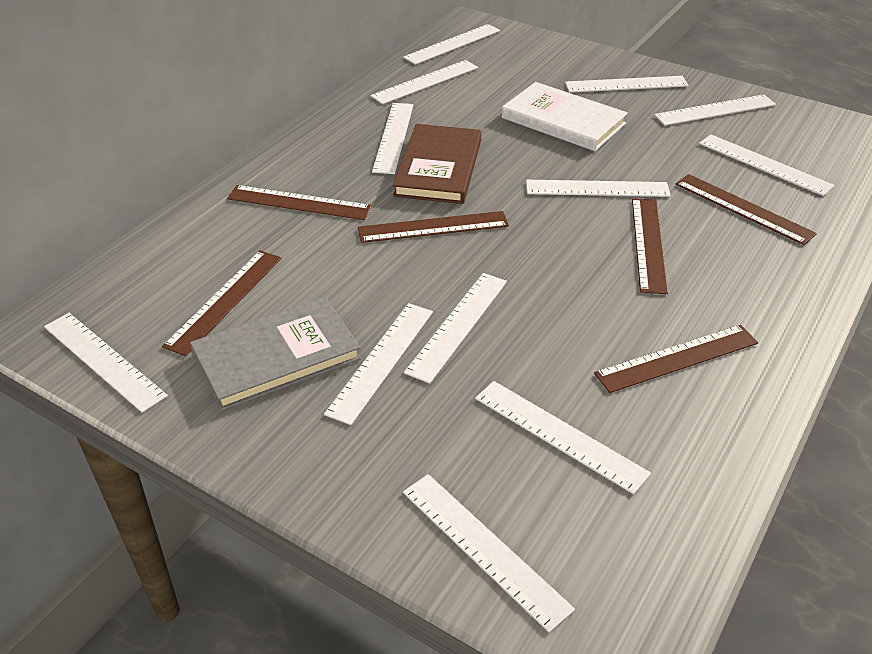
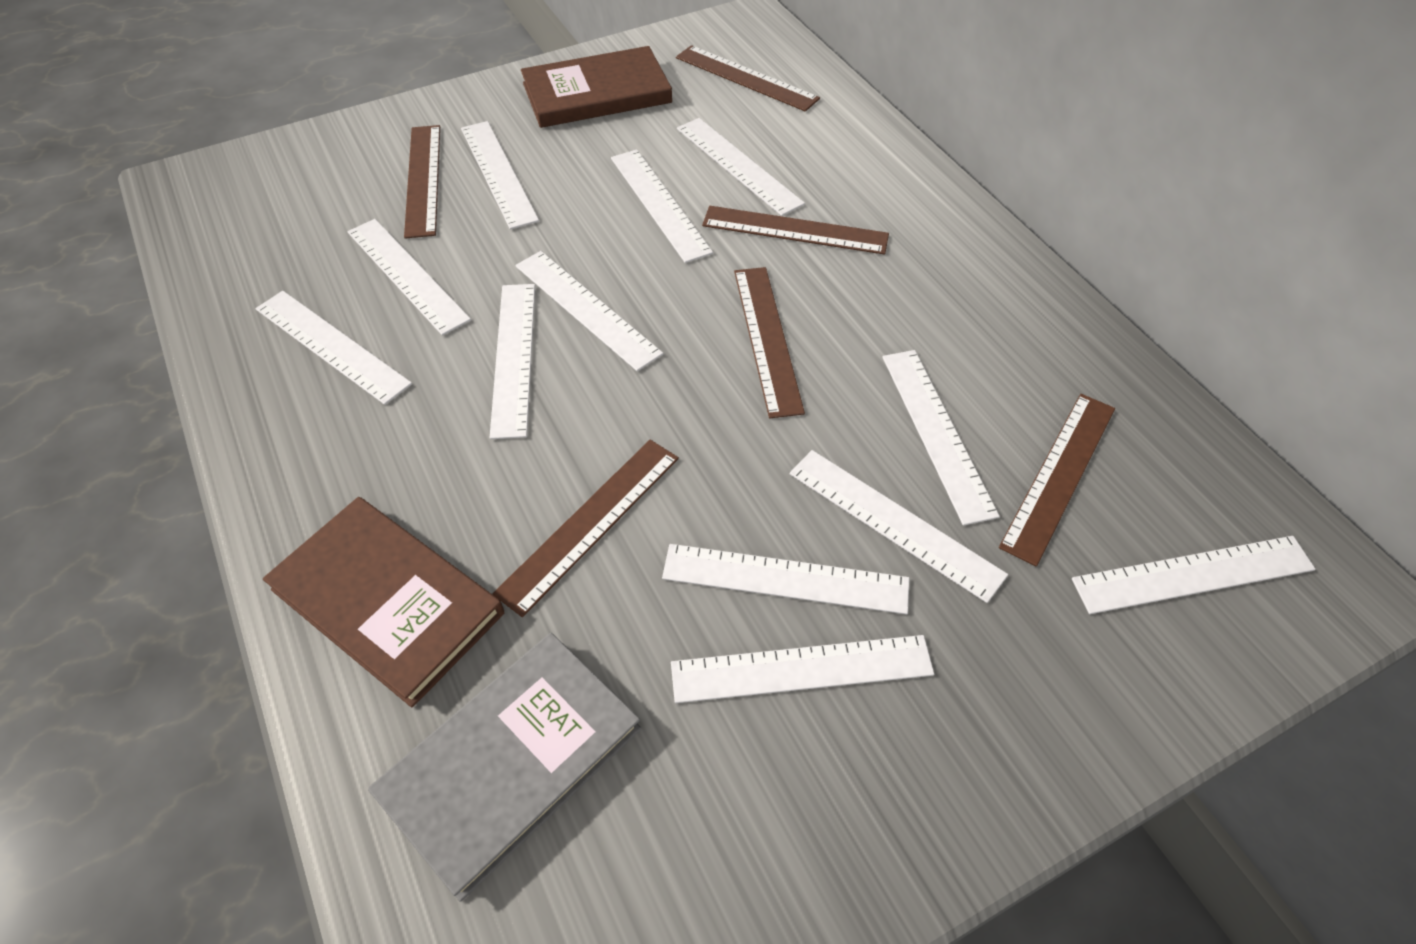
brown book: 1 -> 2
white book: 1 -> 0

